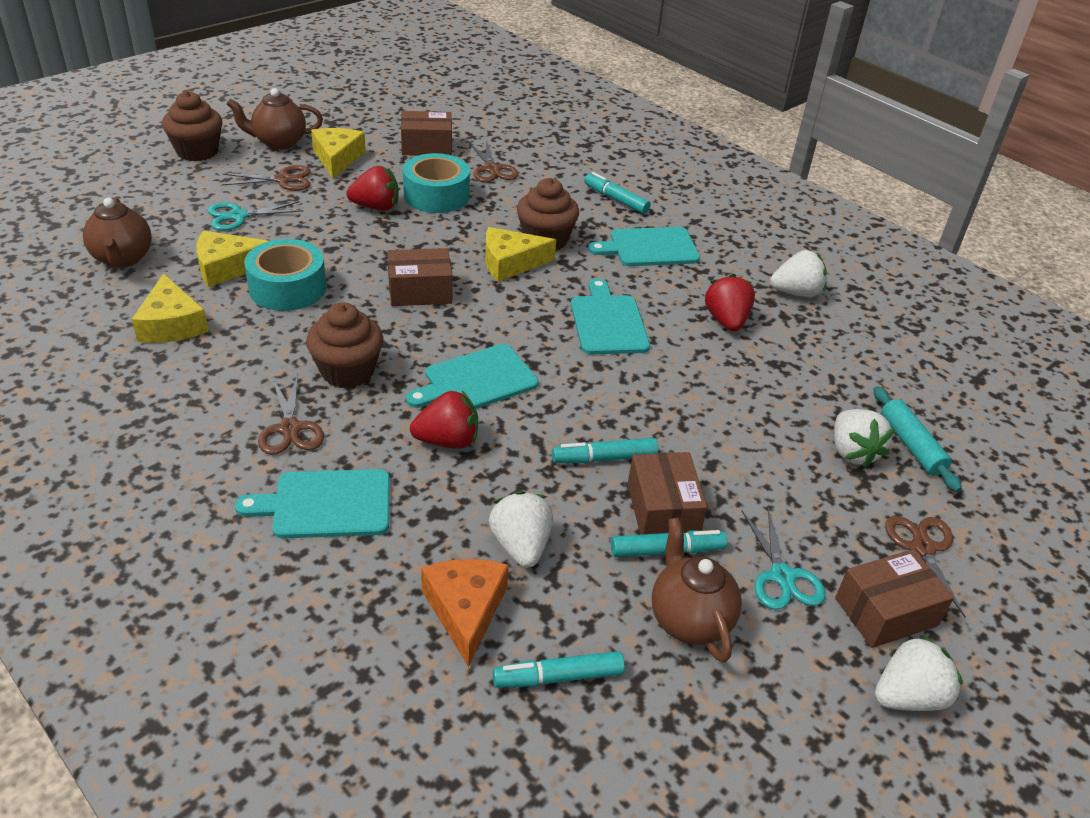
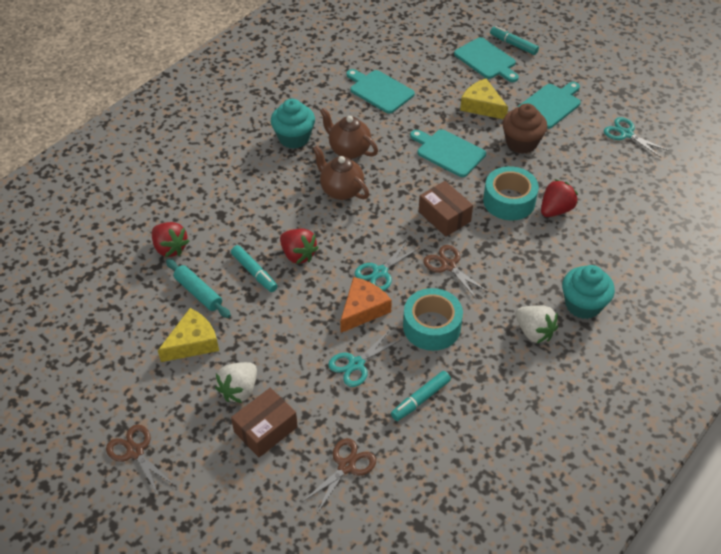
brown box: 4 -> 2
brown cupcake: 3 -> 1
brown scissors: 4 -> 3
brown teapot: 3 -> 2
turquoise cupcake: 0 -> 2
turquoise marker: 4 -> 3
turquoise scissors: 2 -> 3
white strawberry: 4 -> 2
yellow cheese: 4 -> 2

